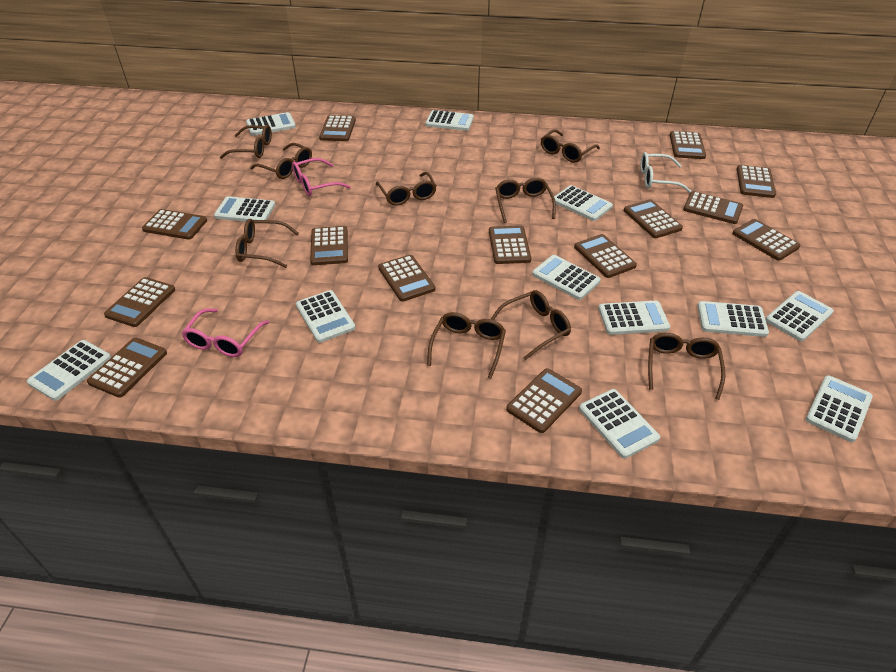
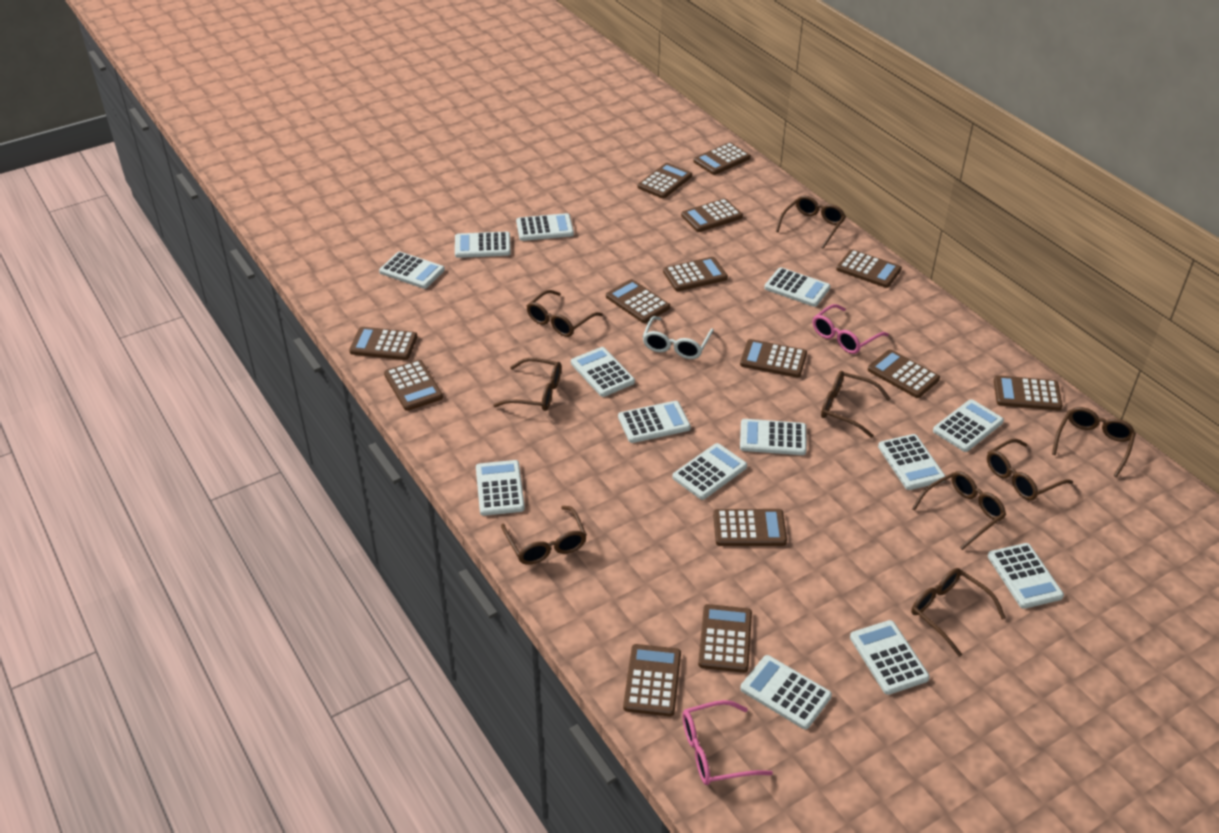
white calculator: 12 -> 14

